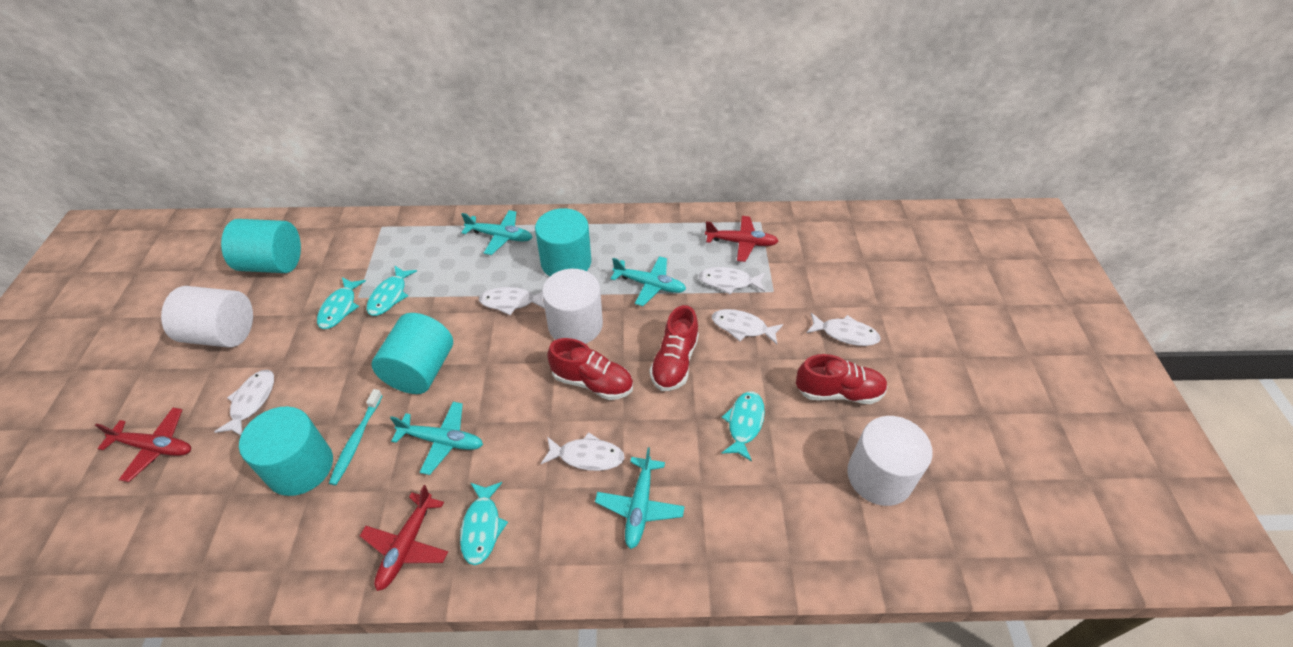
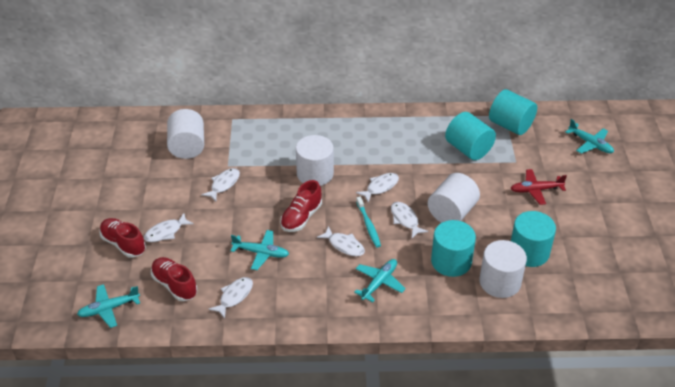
red plane: 3 -> 1
turquoise fish: 4 -> 0
white cylinder: 3 -> 4

